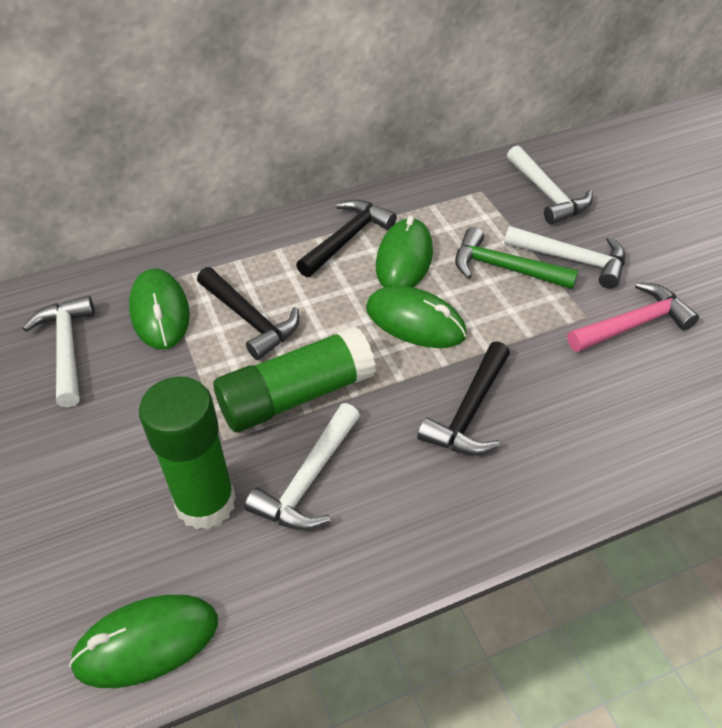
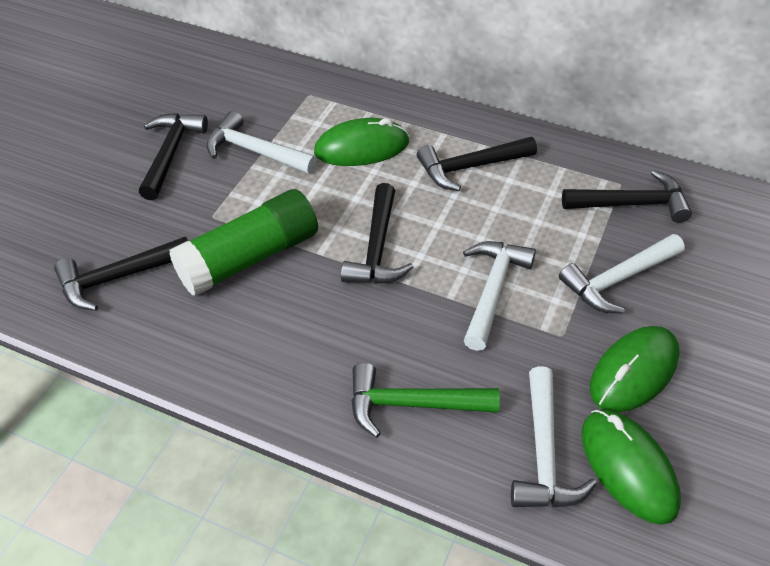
black hammer: 3 -> 5
green glue stick: 2 -> 1
green mouse: 4 -> 3
pink hammer: 1 -> 0

